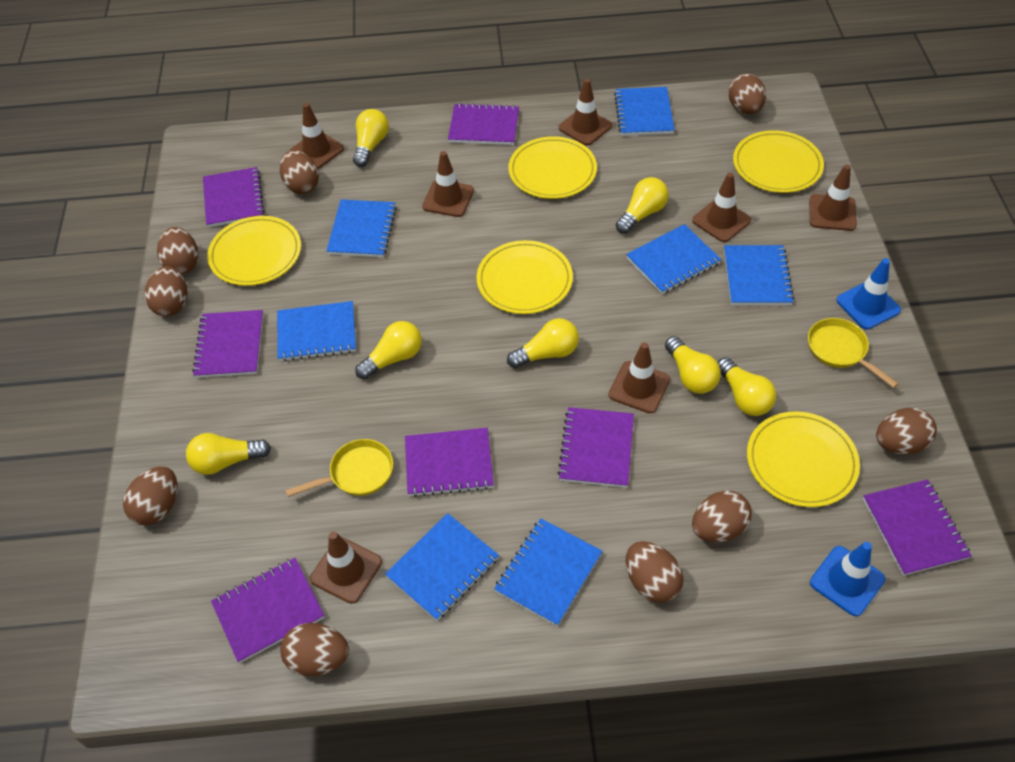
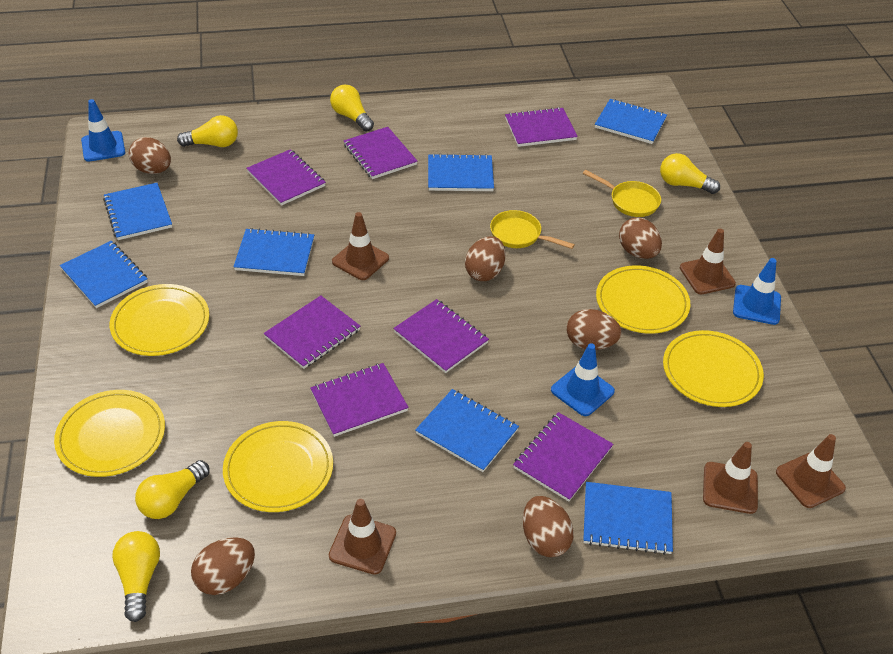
blue traffic cone: 2 -> 3
brown egg: 9 -> 6
brown traffic cone: 7 -> 5
yellow light bulb: 7 -> 5

